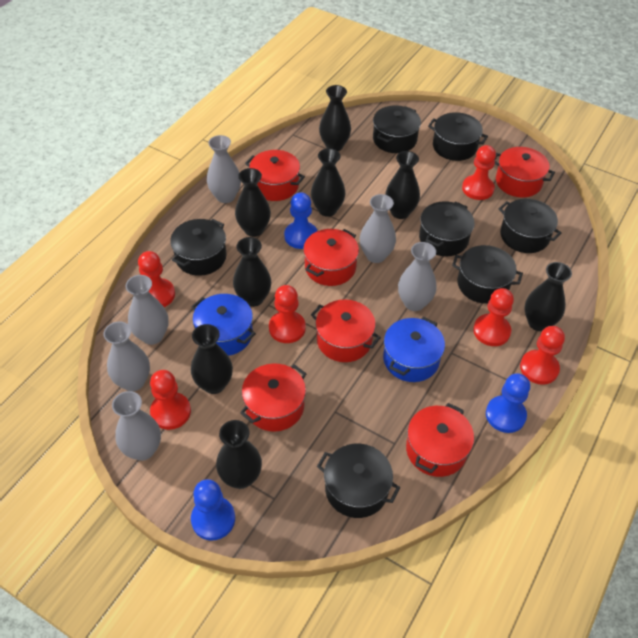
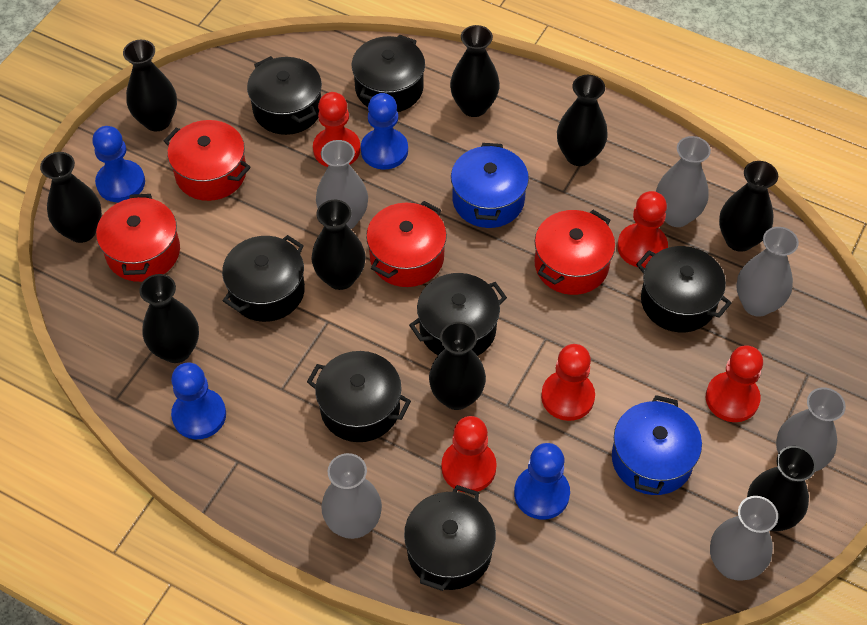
black vase: 8 -> 9
blue pawn: 3 -> 4
red pawn: 6 -> 5
red pot: 6 -> 4

